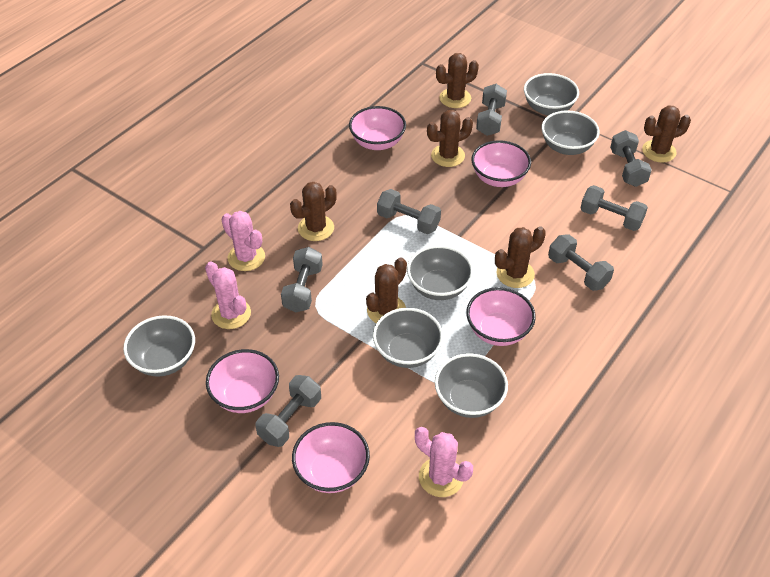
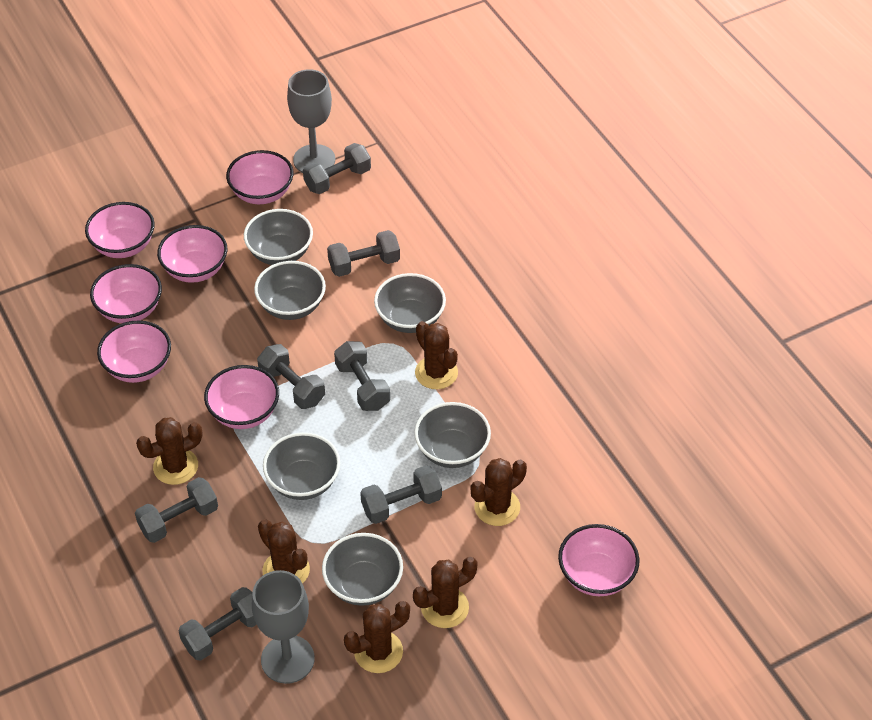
grey goblet: 0 -> 2
pink bowl: 5 -> 7
pink cactus: 3 -> 0

